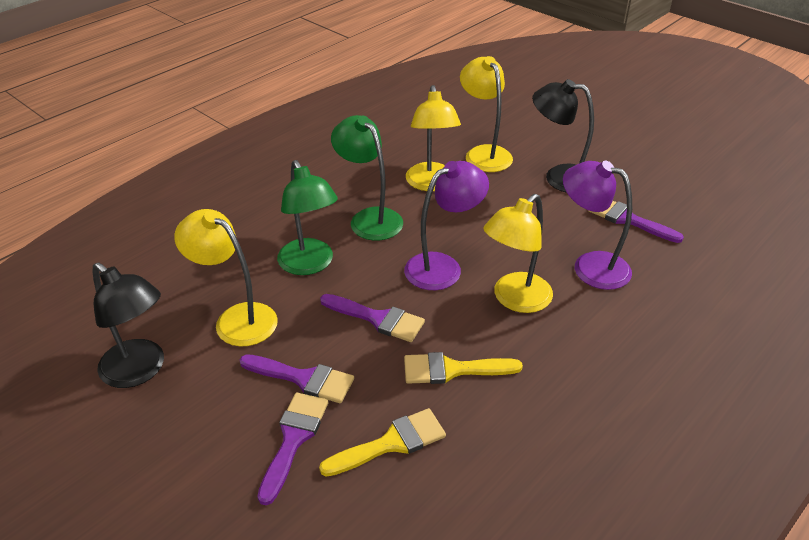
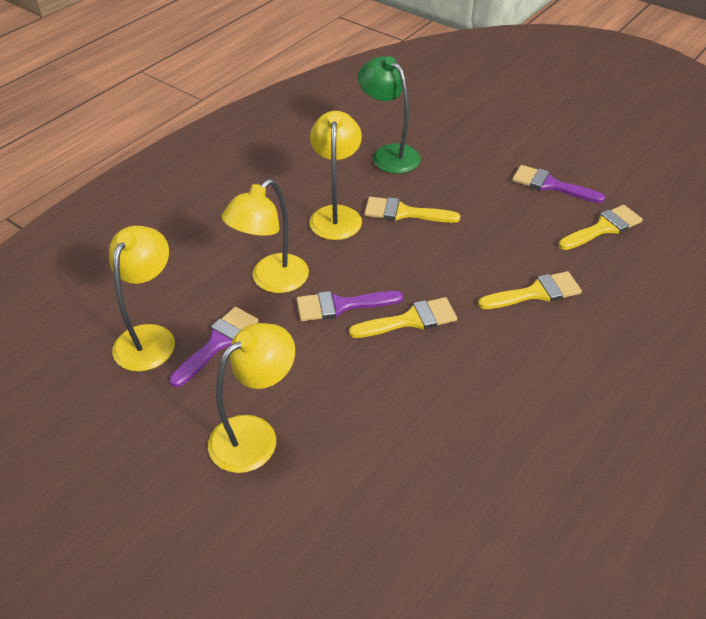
black lamp: 2 -> 0
green lamp: 2 -> 1
purple brush: 4 -> 3
purple lamp: 2 -> 0
yellow brush: 2 -> 4

